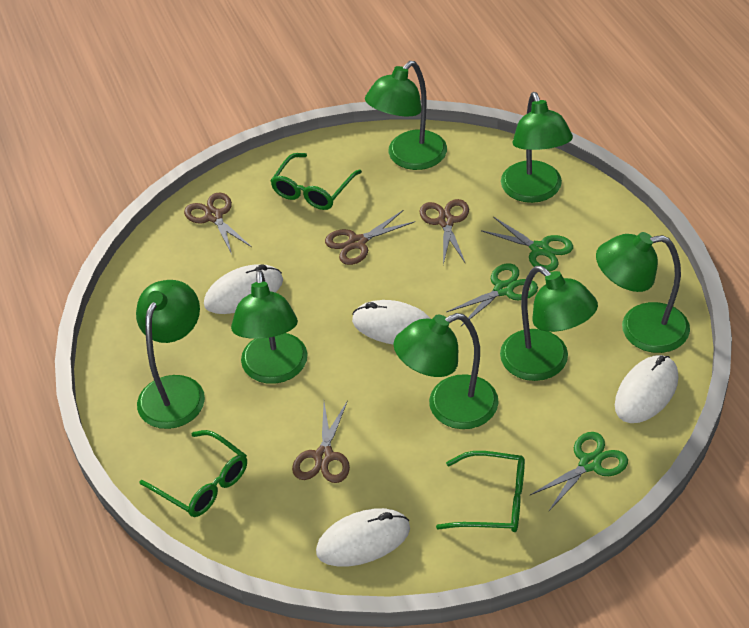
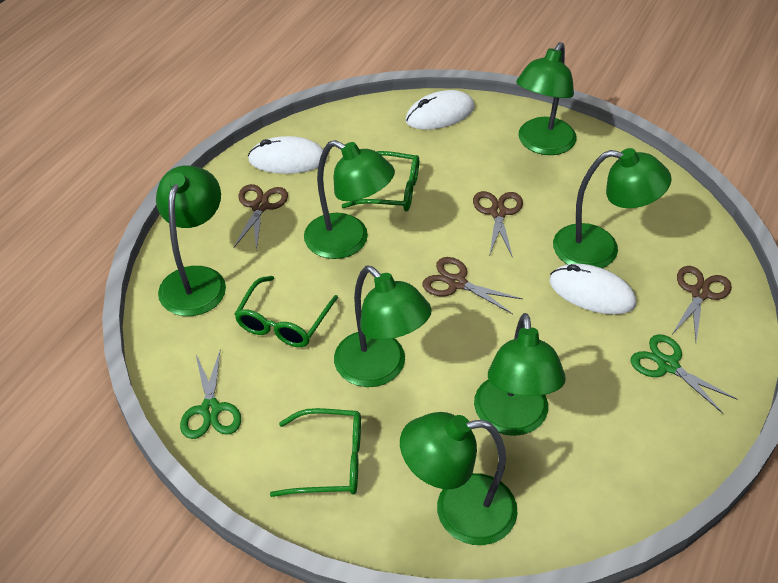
green scissors: 3 -> 2
white mouse: 4 -> 3

